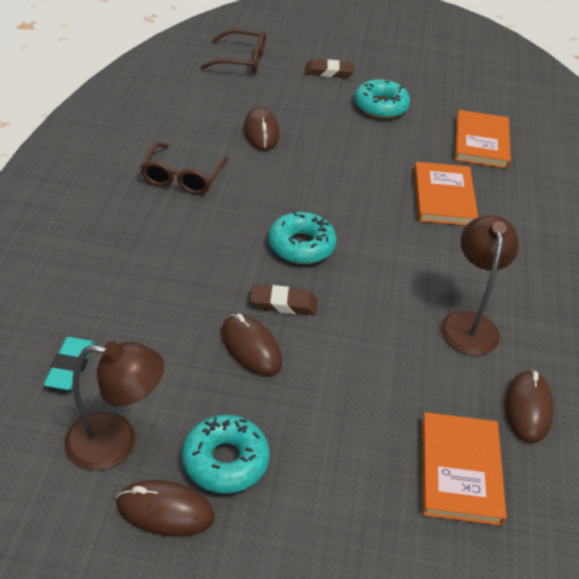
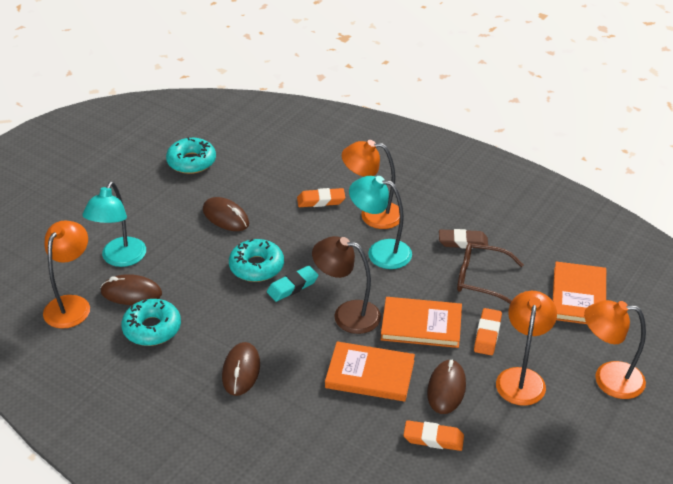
brown eraser: 2 -> 1
brown glasses: 2 -> 1
brown lamp: 2 -> 1
orange eraser: 0 -> 3
orange lamp: 0 -> 4
turquoise lamp: 0 -> 2

